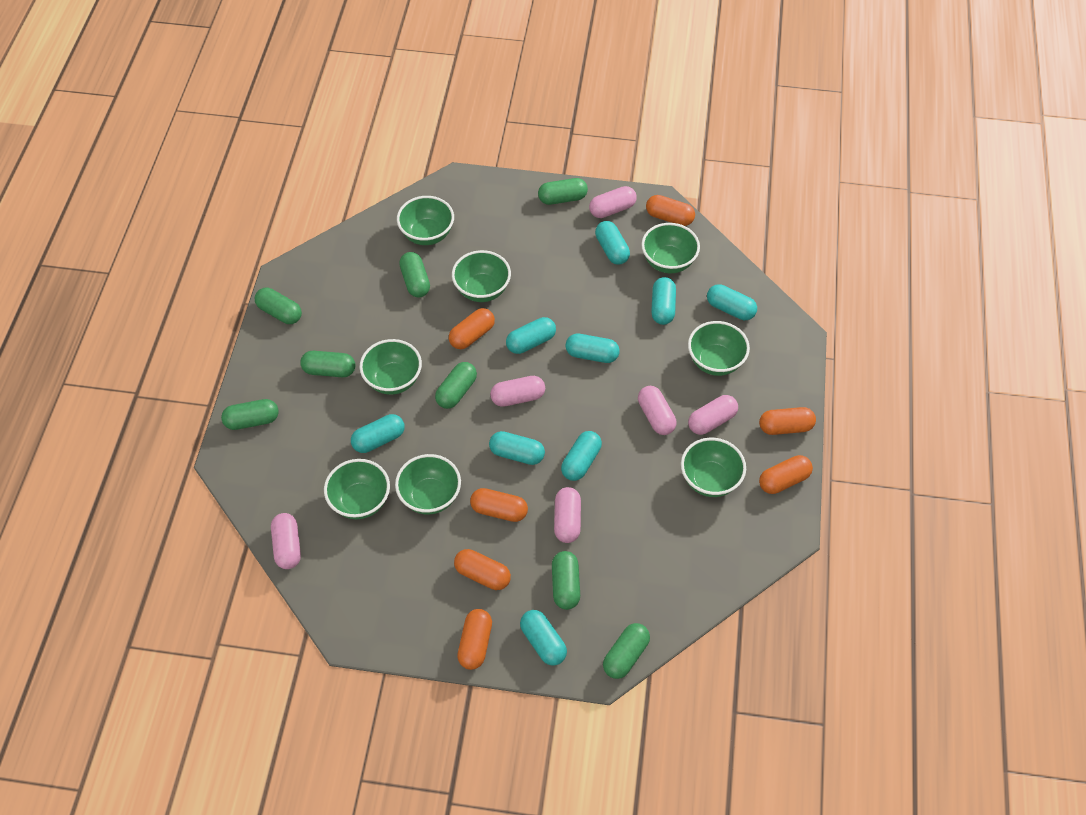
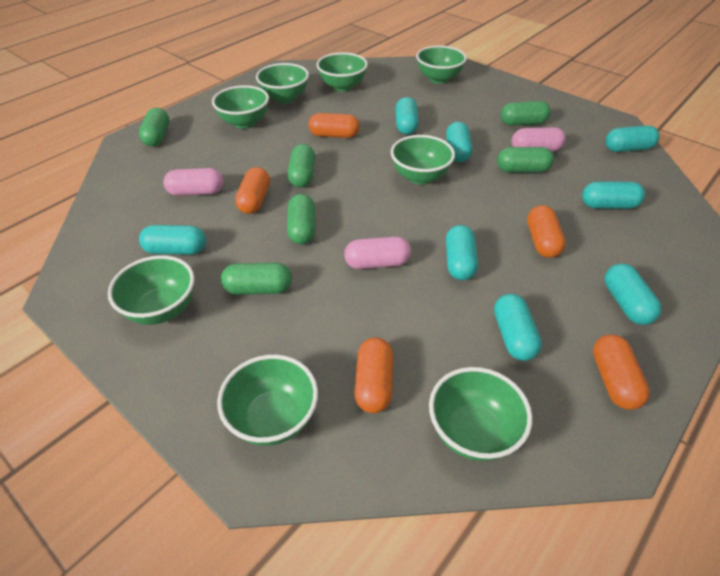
green capsule: 8 -> 6
orange capsule: 7 -> 5
pink capsule: 6 -> 3
turquoise capsule: 9 -> 8

